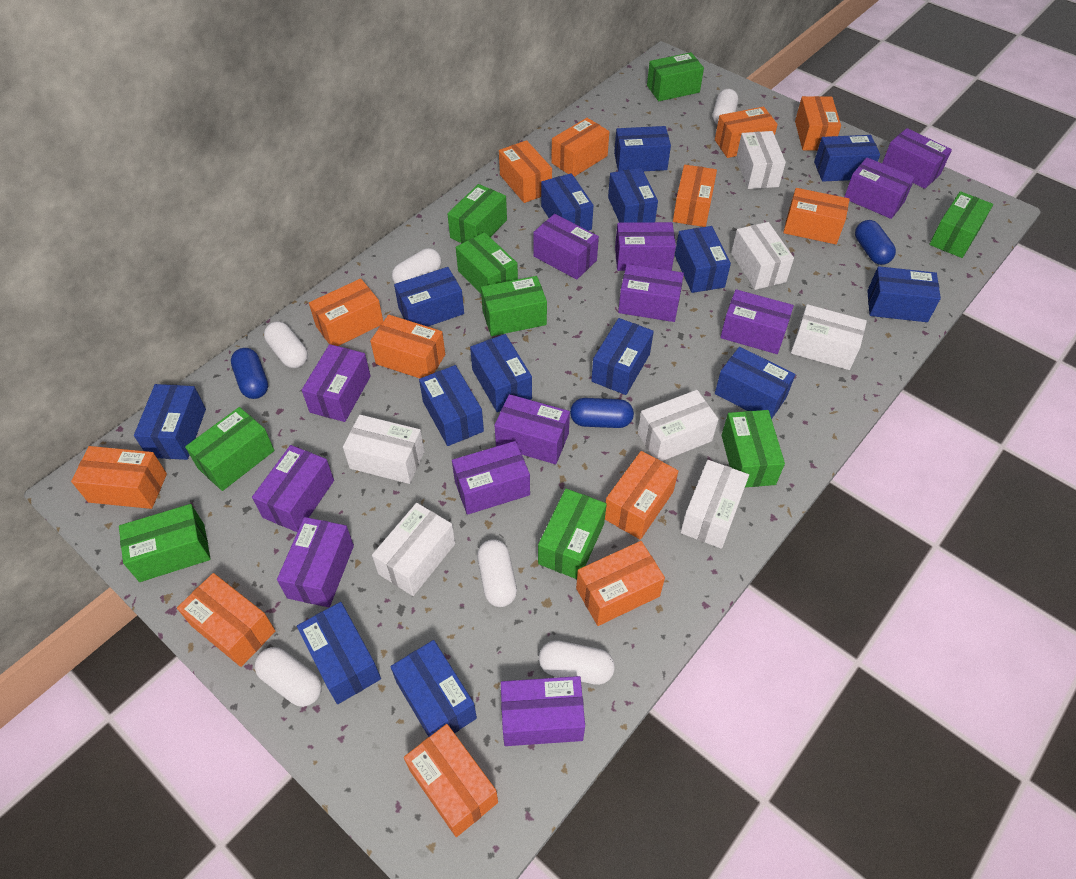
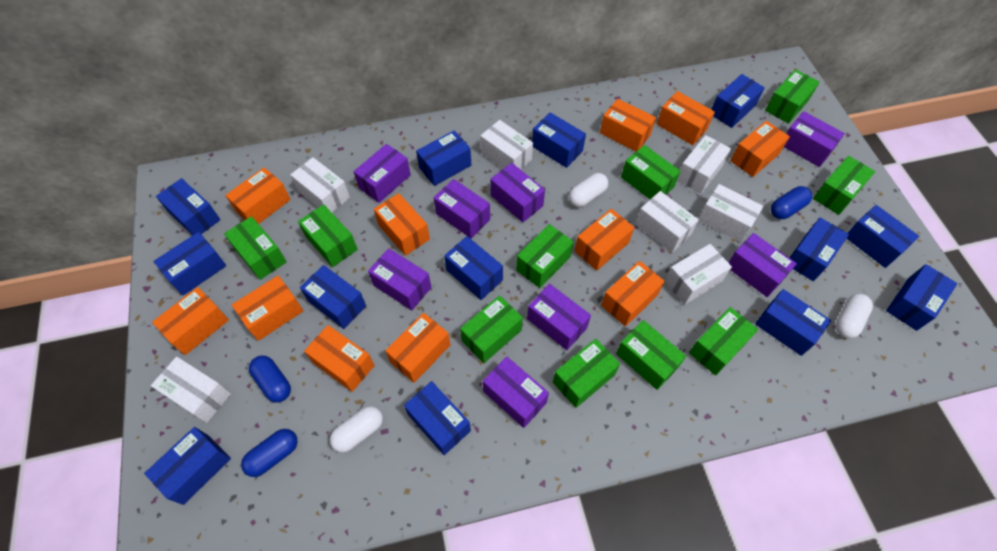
blue box: 14 -> 13
green box: 9 -> 10
orange box: 13 -> 11
purple box: 12 -> 8
white capsule: 6 -> 3

